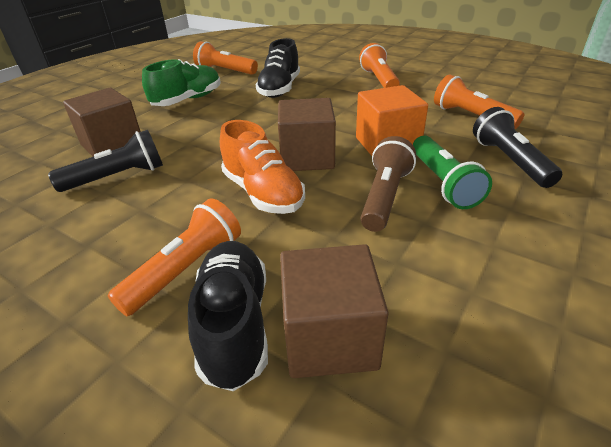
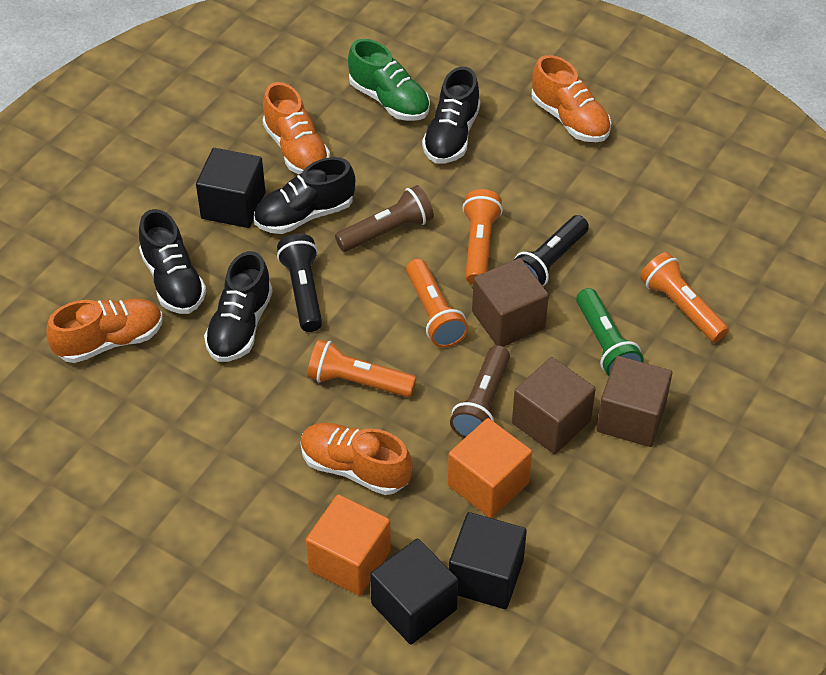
black cube: 0 -> 3
black shoe: 2 -> 4
brown flashlight: 1 -> 2
orange cube: 1 -> 2
orange shoe: 1 -> 4

